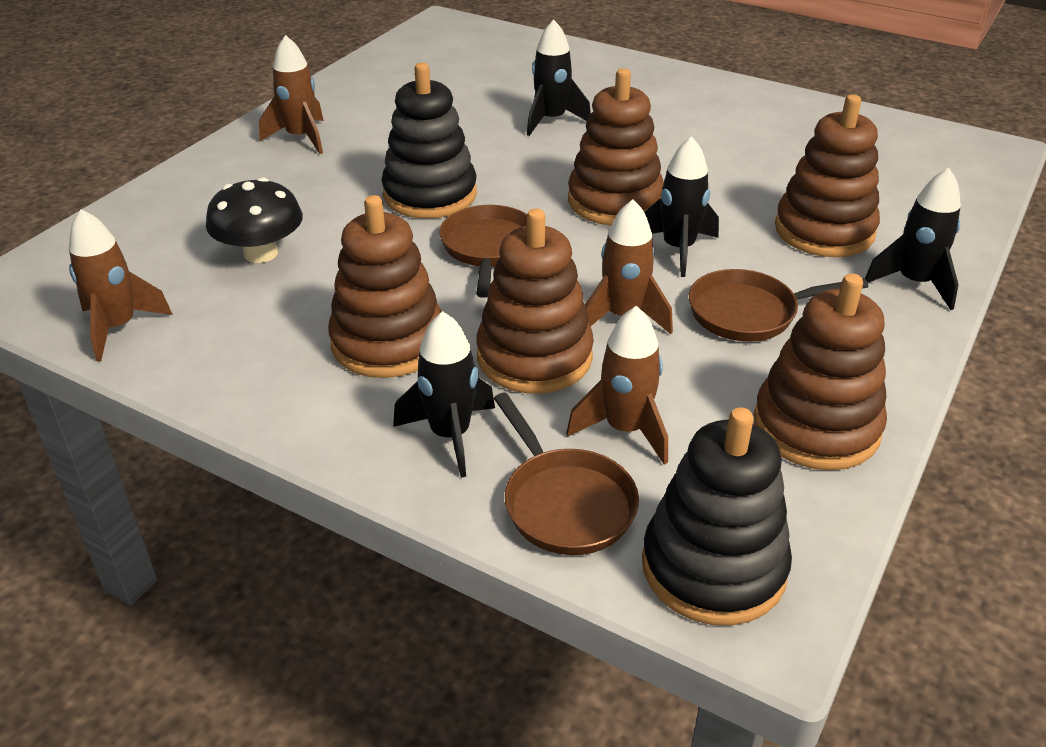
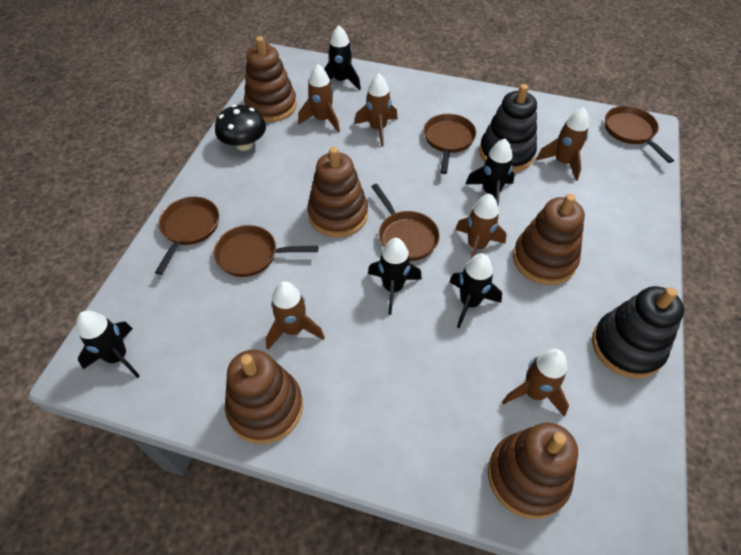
black rocket: 4 -> 5
brown pan: 3 -> 5
brown rocket: 4 -> 6

